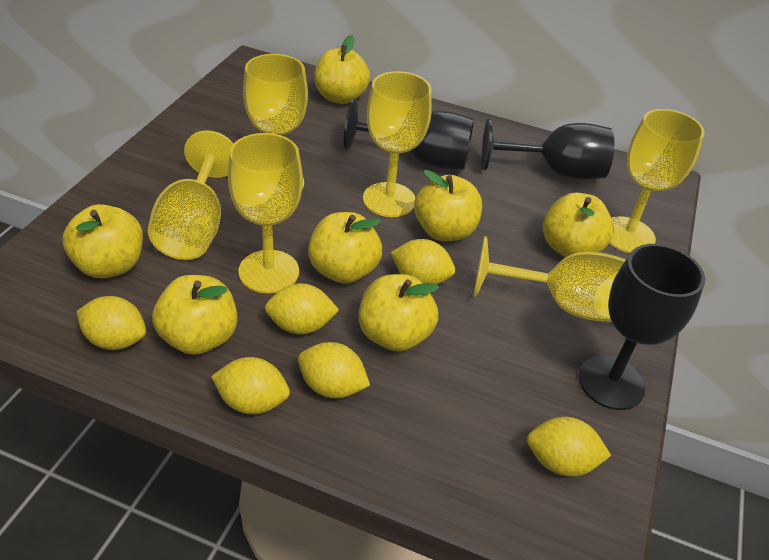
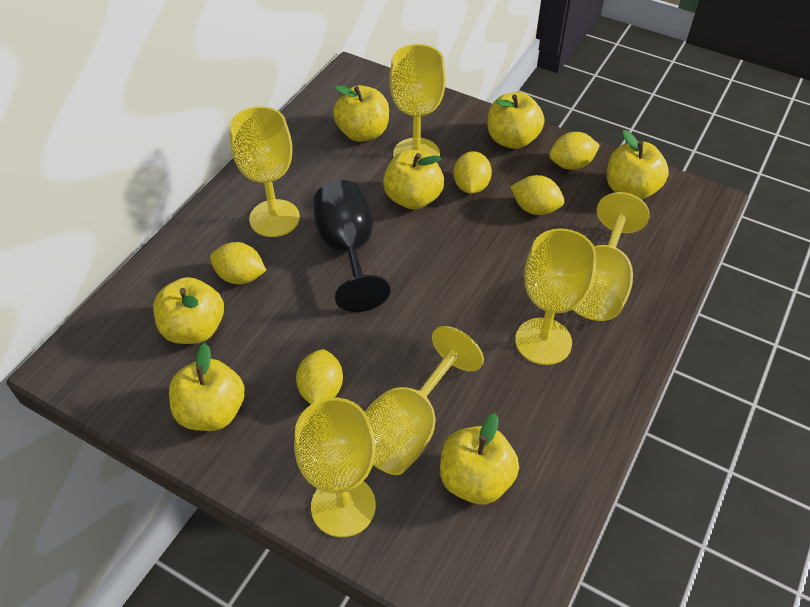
black goblet: 3 -> 1
yellow lemon: 6 -> 5

